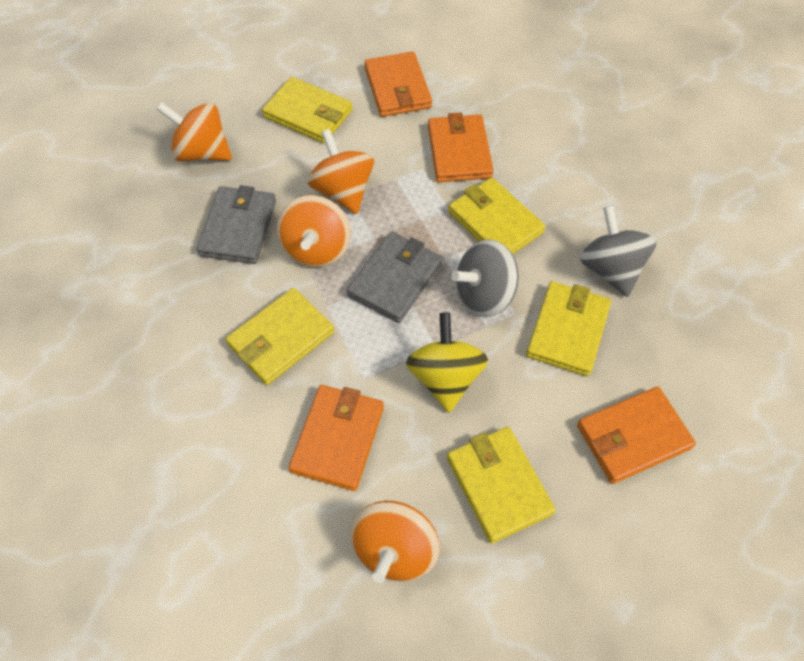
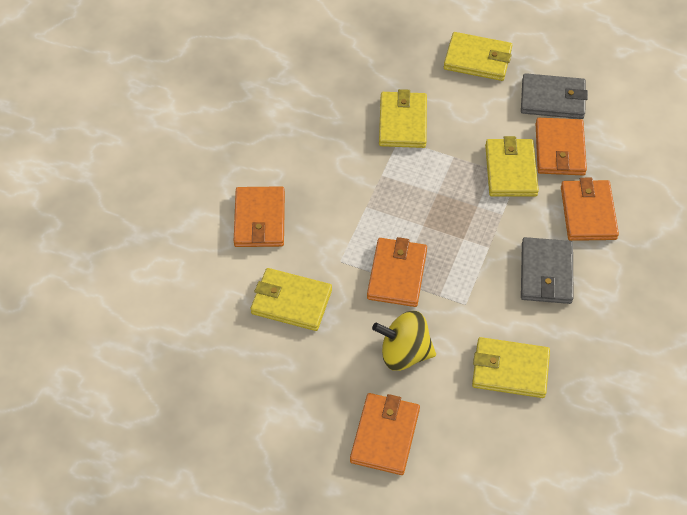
grey spinning top: 2 -> 0
orange spinning top: 4 -> 0
orange wallet: 4 -> 5

